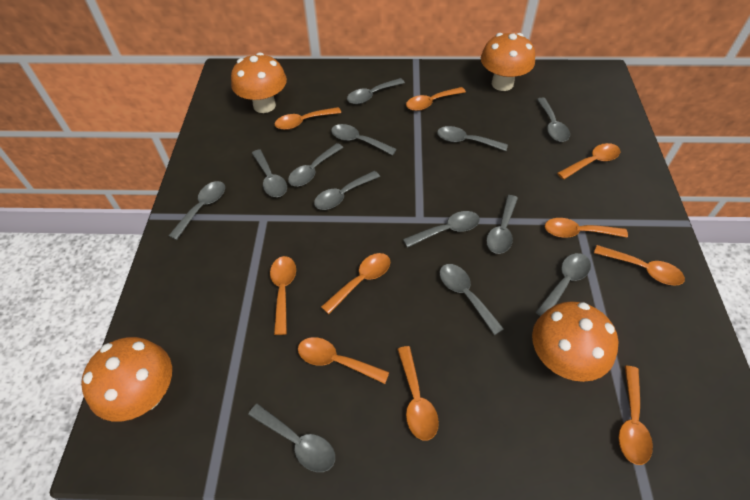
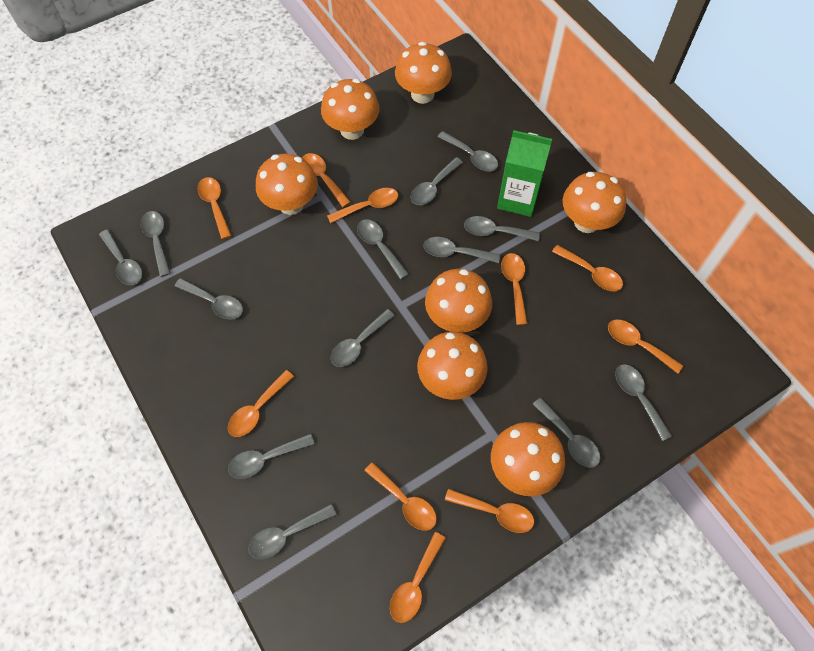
green carton: 0 -> 1
orange mushroom: 4 -> 7

